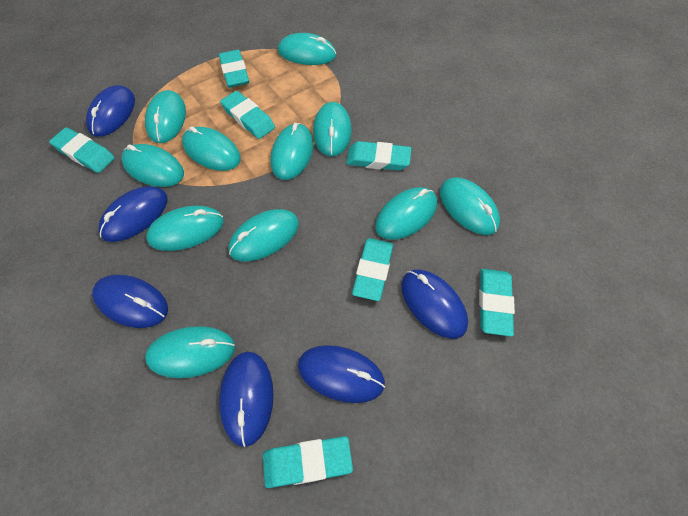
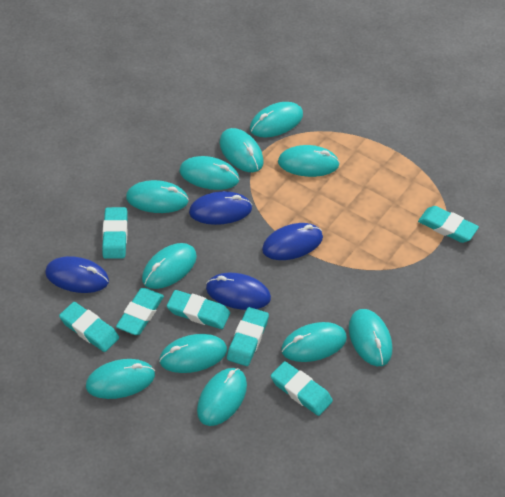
blue mouse: 6 -> 4

